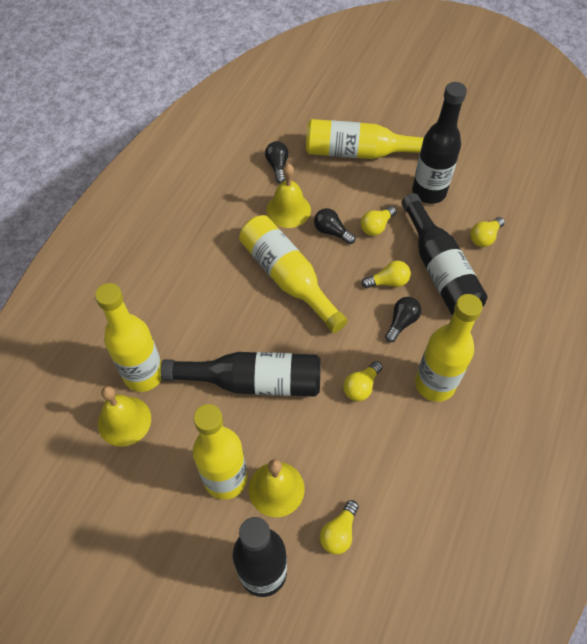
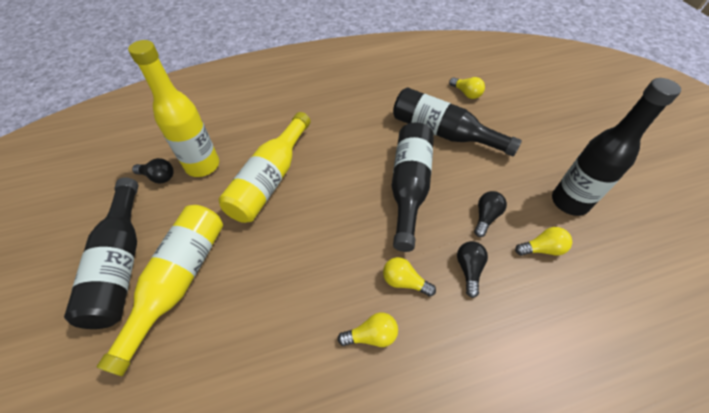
yellow bell: 3 -> 0
yellow bottle: 5 -> 3
yellow light bulb: 5 -> 4

